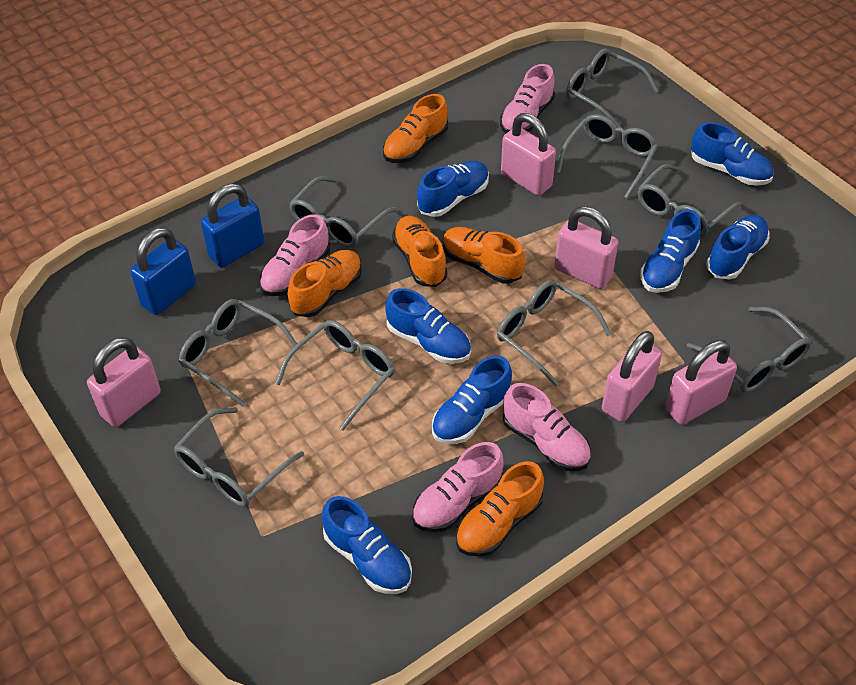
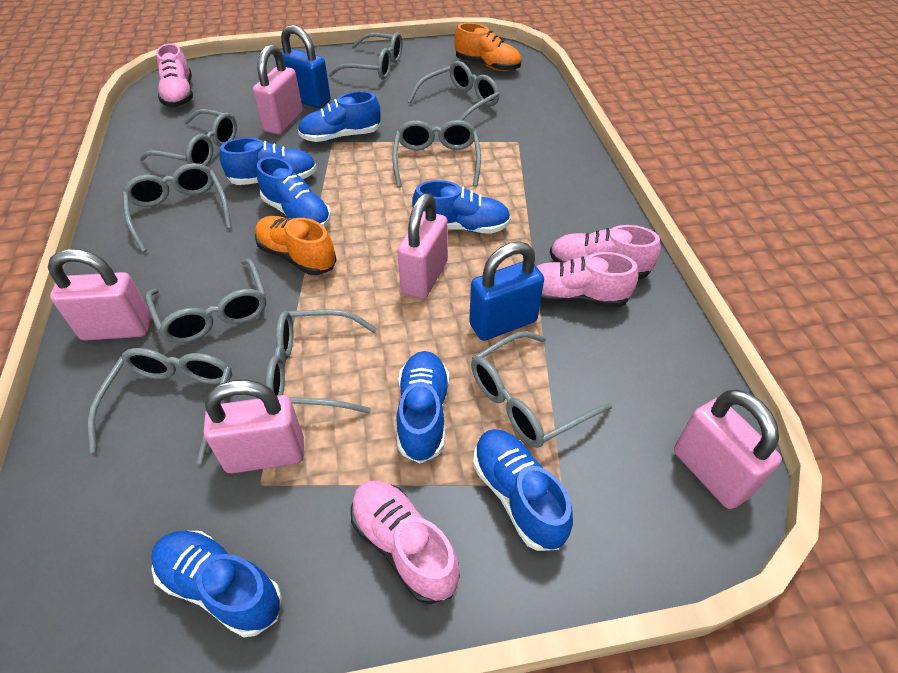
orange shoe: 5 -> 2

